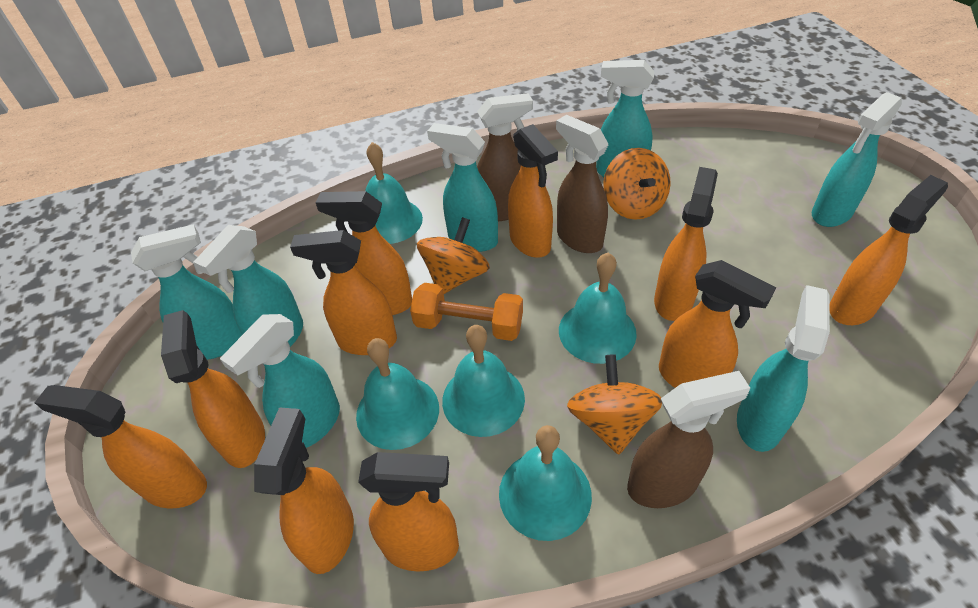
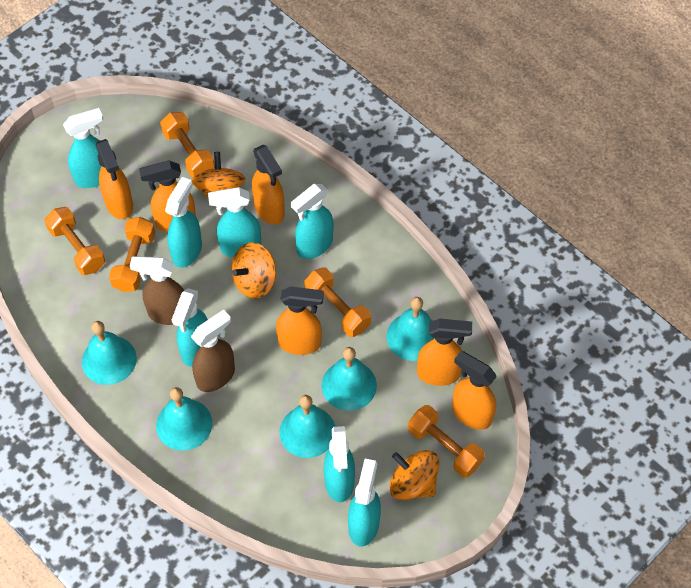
brown spray bottle: 3 -> 2
orange dumbbell: 1 -> 5
orange spray bottle: 10 -> 6

